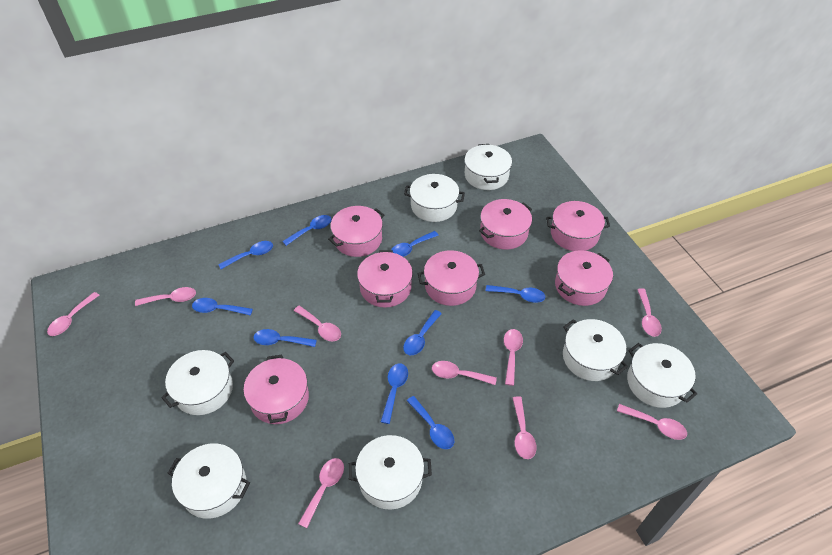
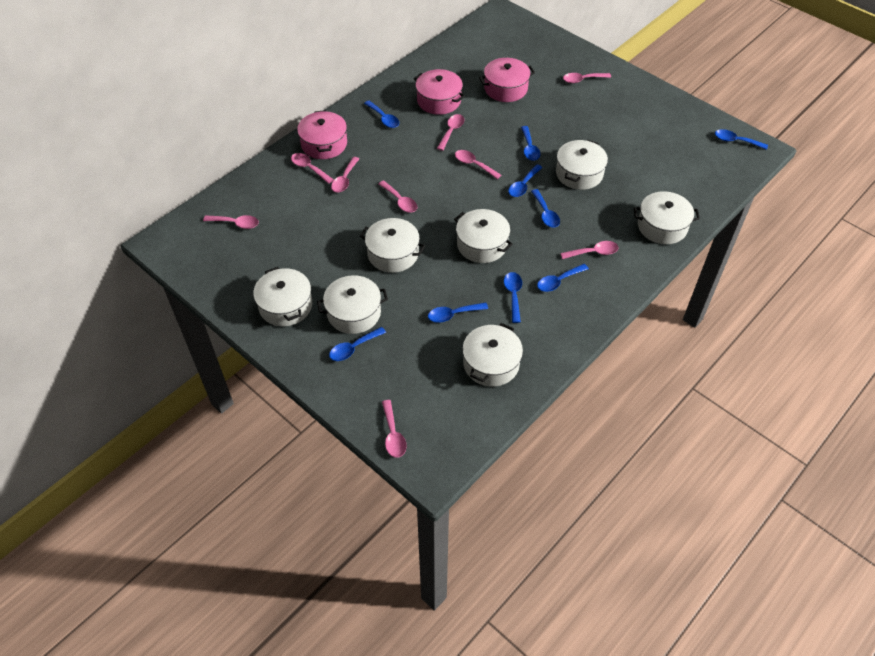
pink pot: 7 -> 3

